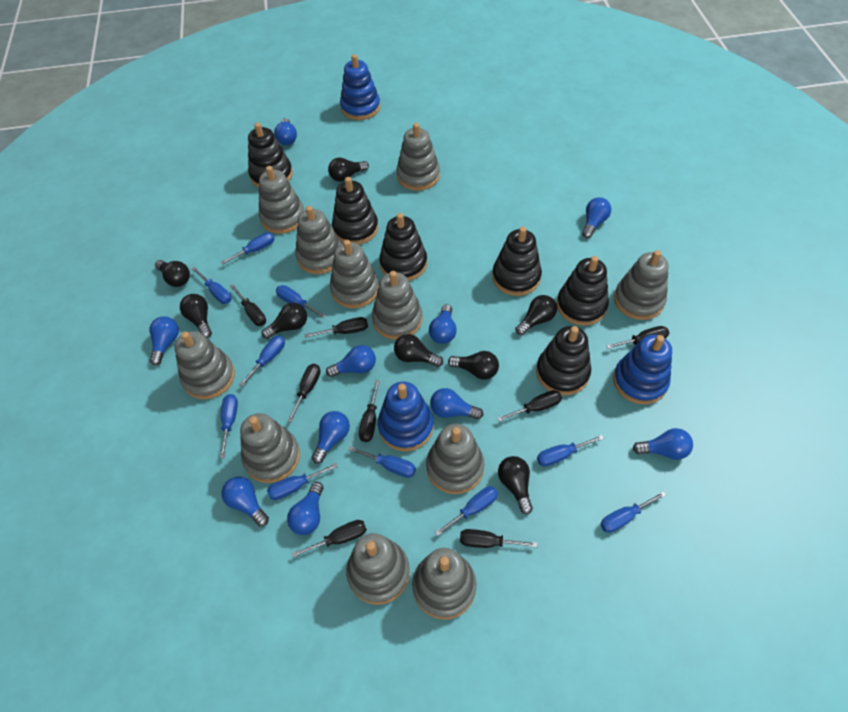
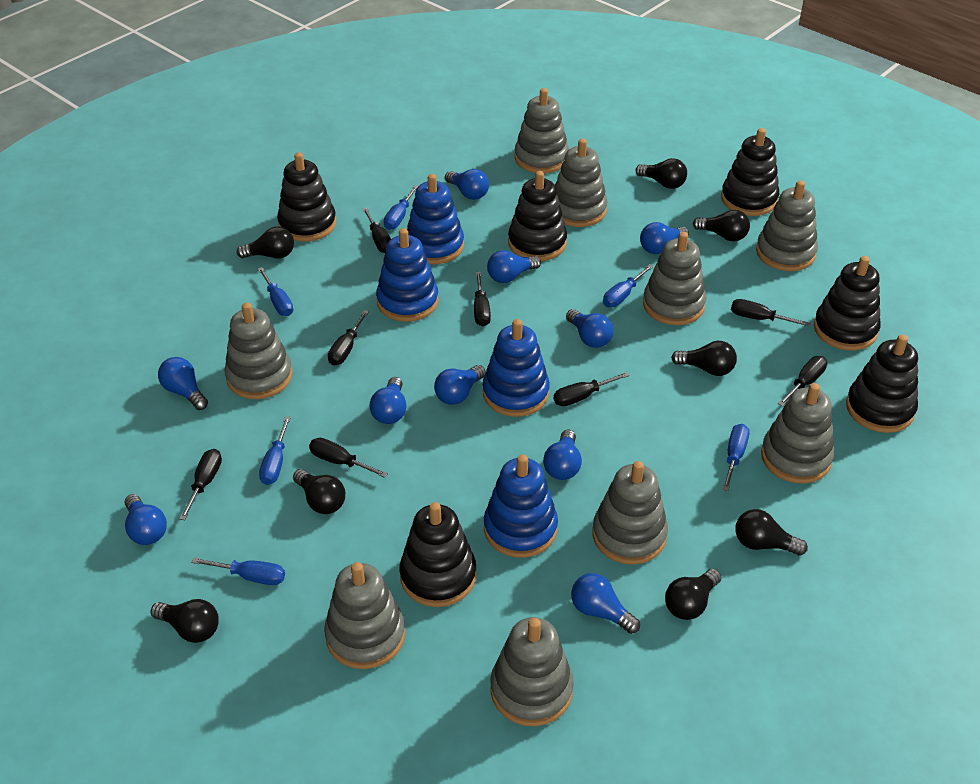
blue screwdriver: 10 -> 6
blue stacking toy: 3 -> 4
grey stacking toy: 11 -> 9

